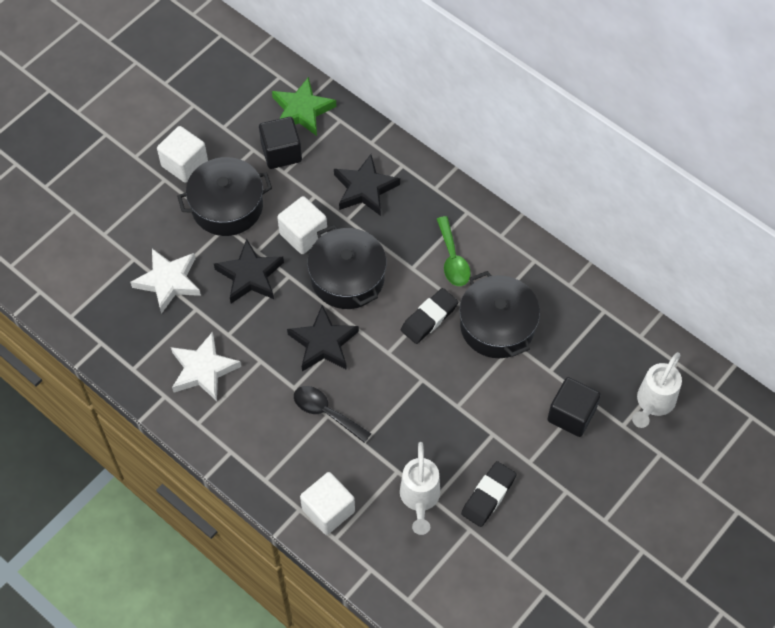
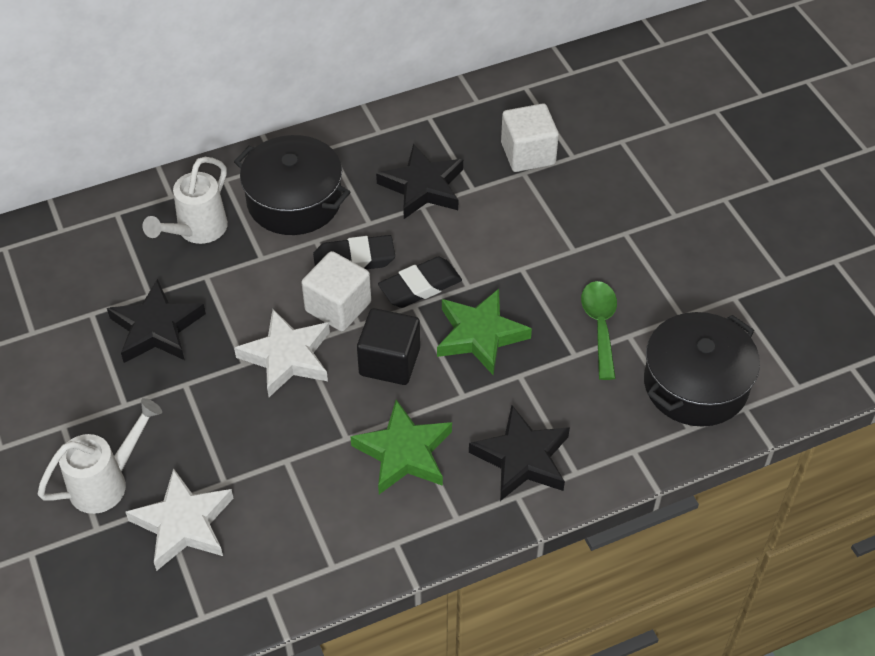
black cube: 2 -> 1
black pot: 3 -> 2
black spoon: 1 -> 0
green star: 1 -> 2
white cube: 3 -> 2

